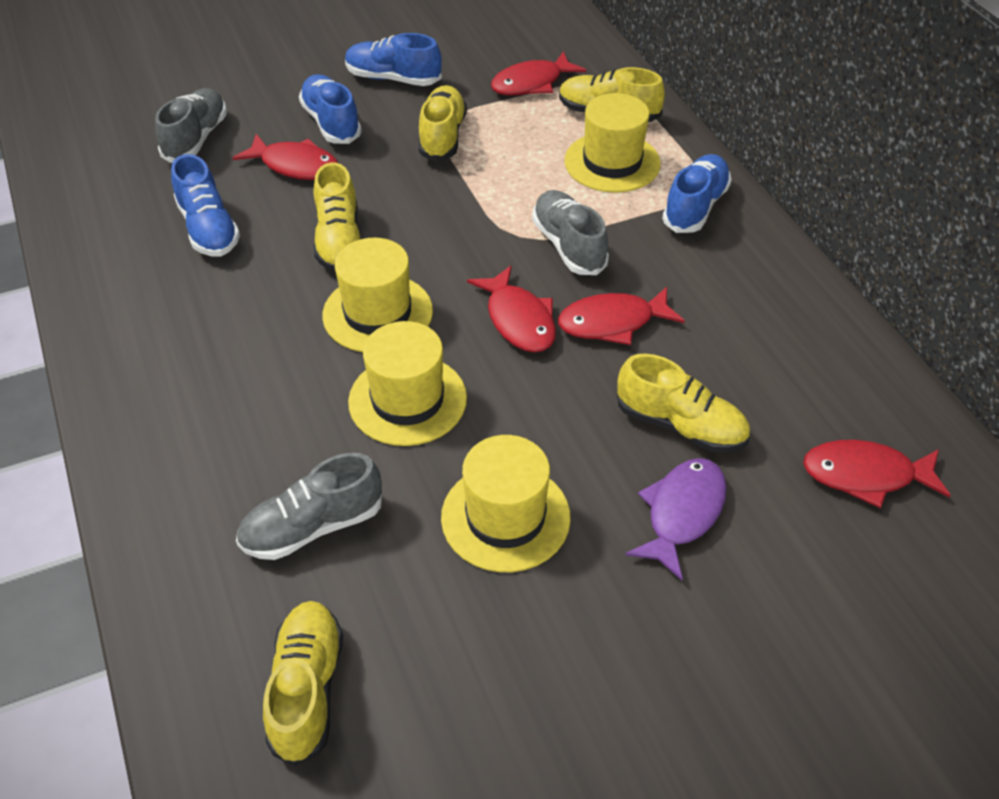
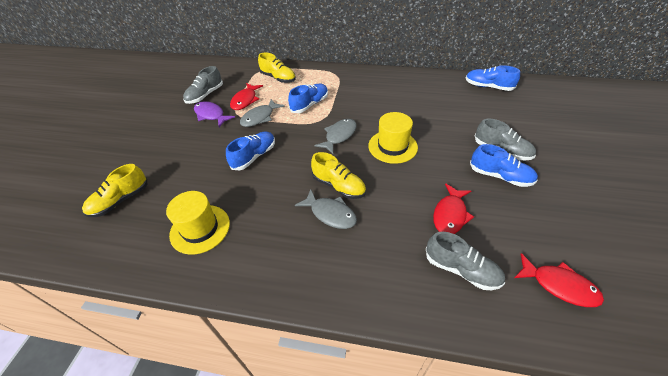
grey fish: 0 -> 3
red fish: 5 -> 3
yellow hat: 4 -> 2
yellow shoe: 5 -> 3

